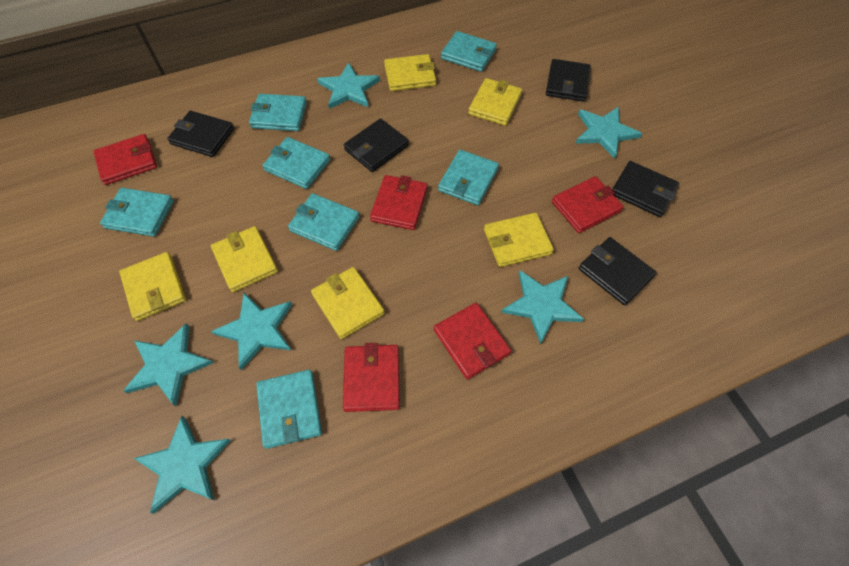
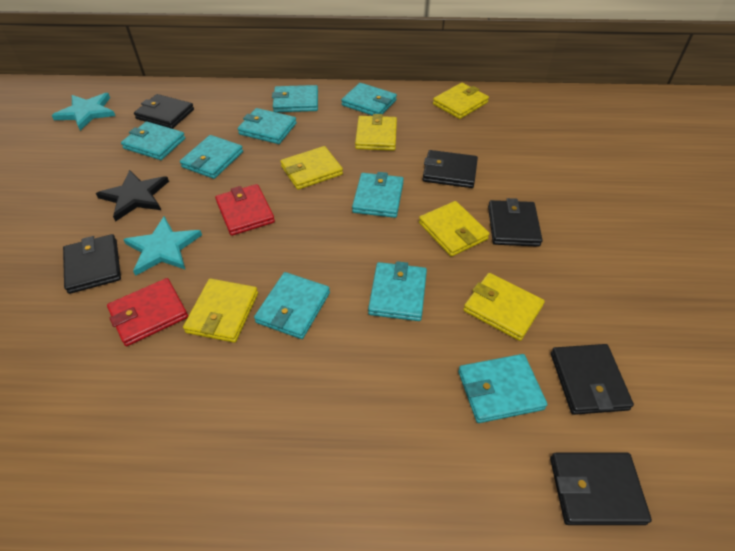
black star: 0 -> 1
black wallet: 5 -> 6
red wallet: 5 -> 2
turquoise star: 6 -> 2
turquoise wallet: 7 -> 9

